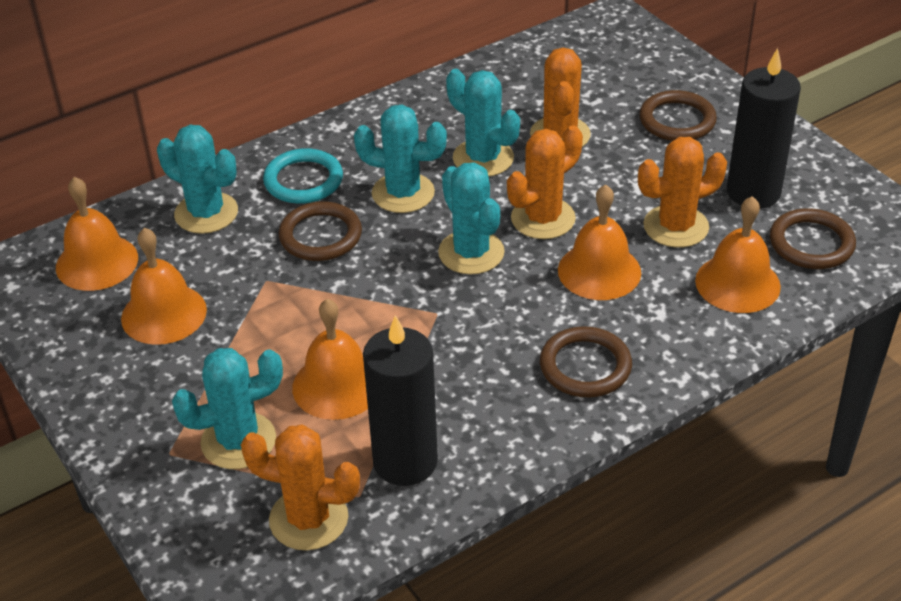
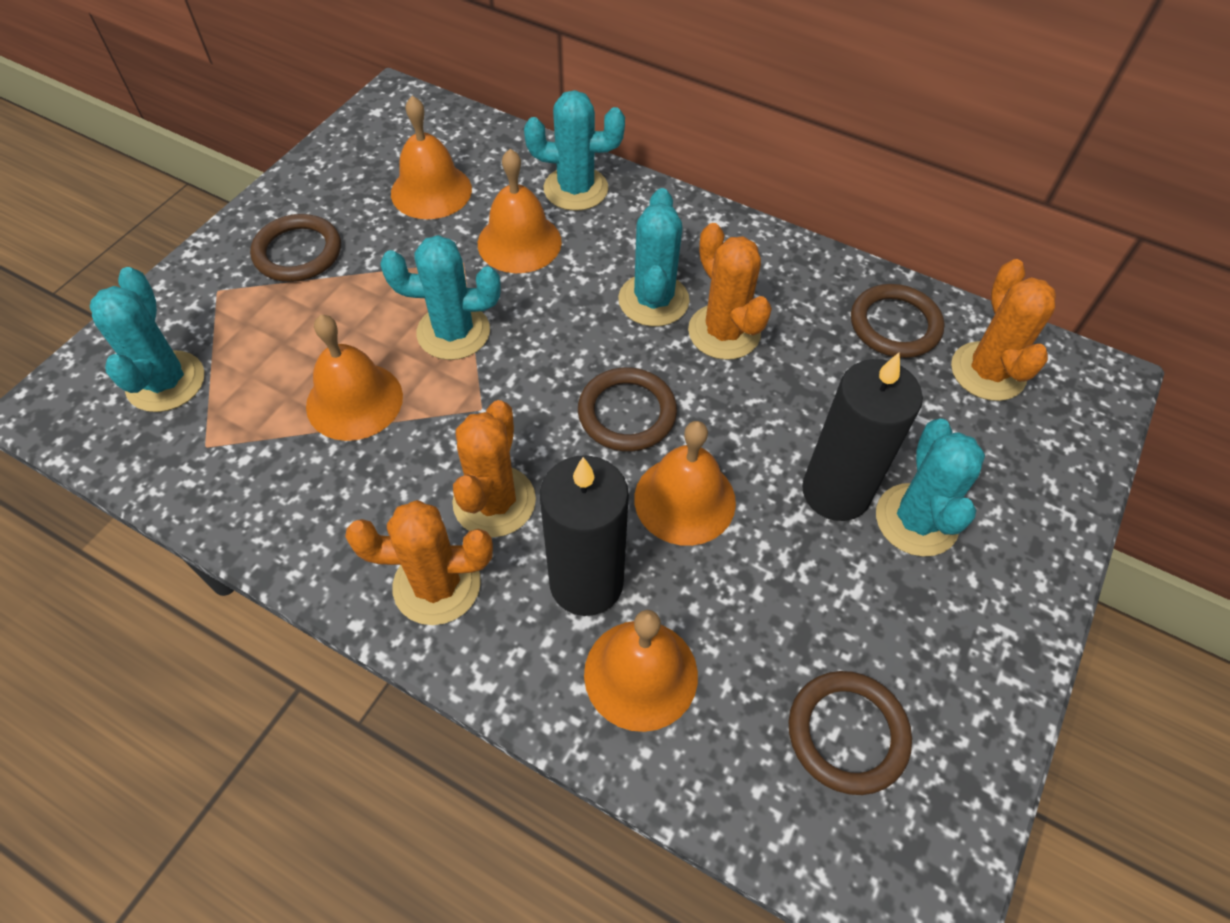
turquoise ring: 1 -> 0

